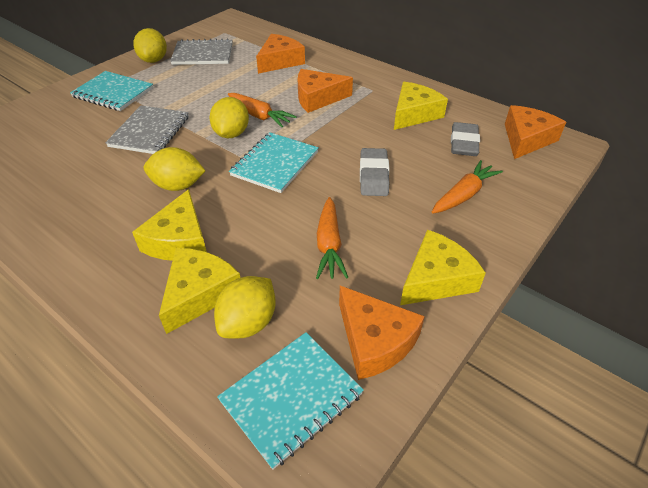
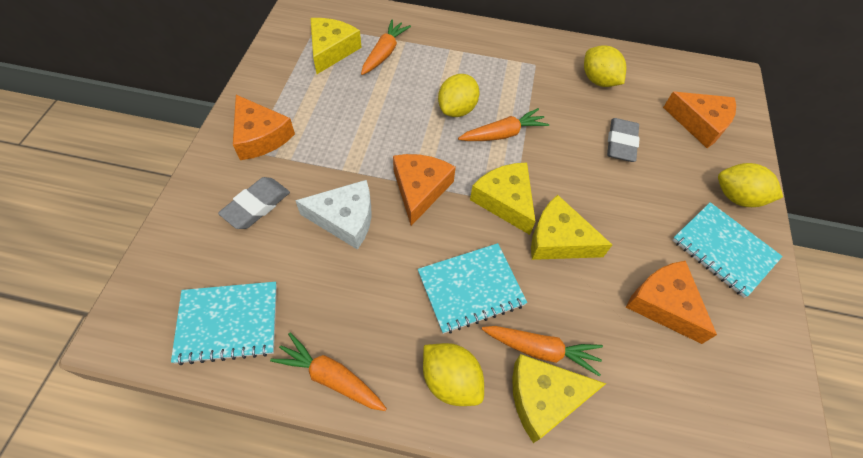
grey notebook: 2 -> 0
orange carrot: 3 -> 4
white cheese: 0 -> 1

